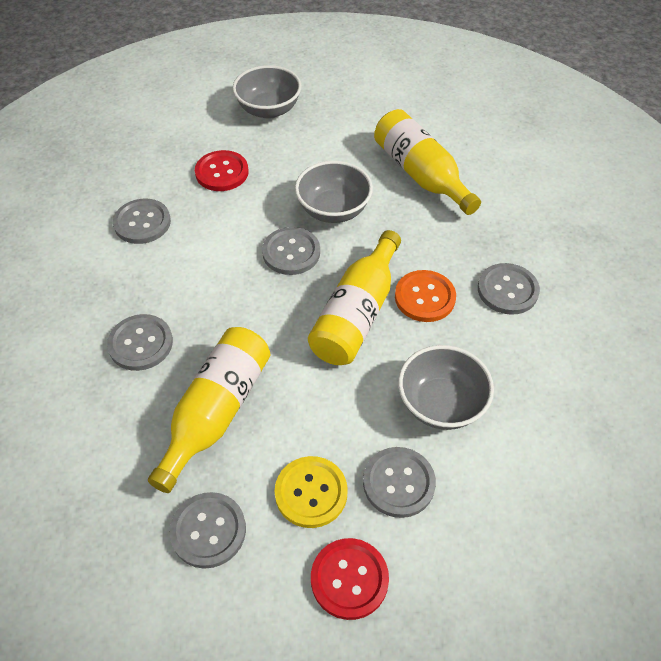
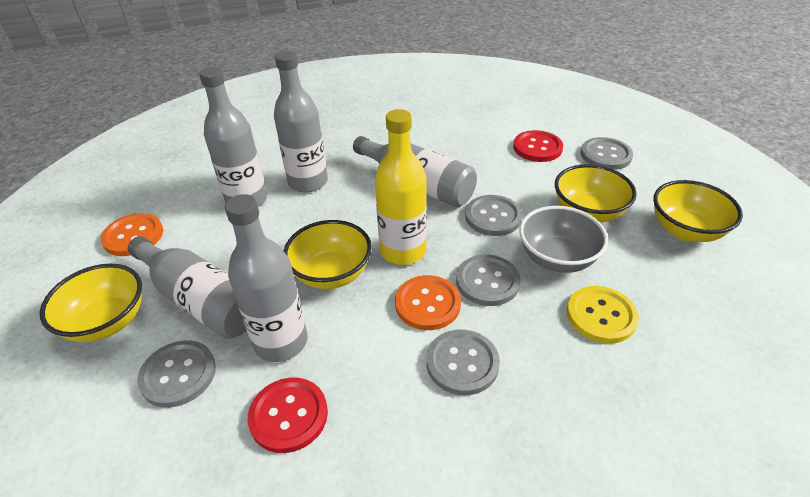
grey bottle: 0 -> 5
grey bowl: 3 -> 1
grey button: 6 -> 5
orange button: 1 -> 2
yellow bottle: 3 -> 1
yellow bowl: 0 -> 4

